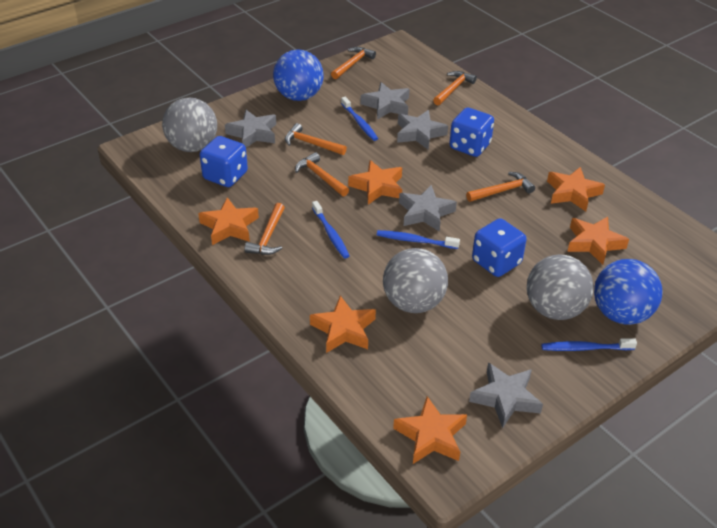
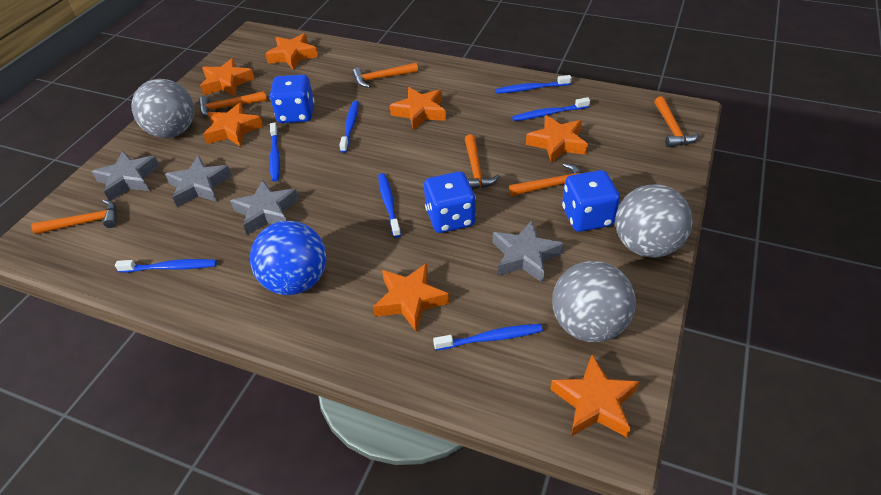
blue ball: 2 -> 1
blue toothbrush: 4 -> 7
grey star: 5 -> 4
orange star: 6 -> 7

